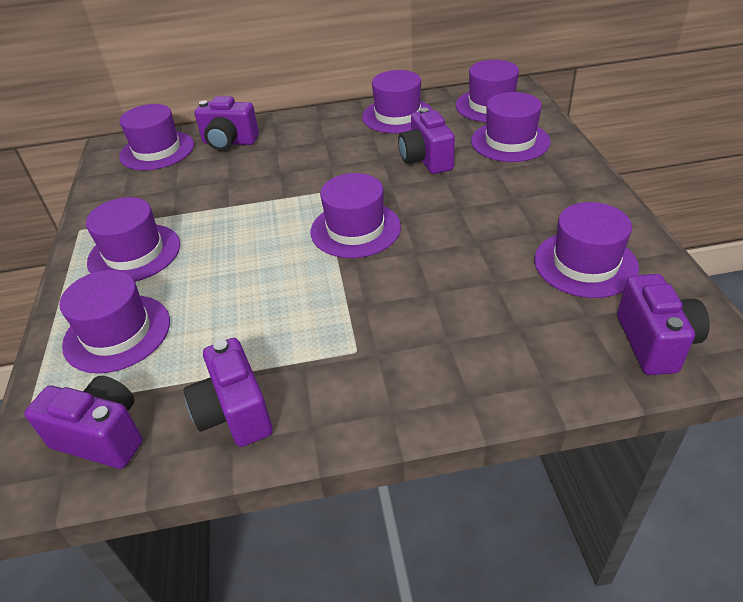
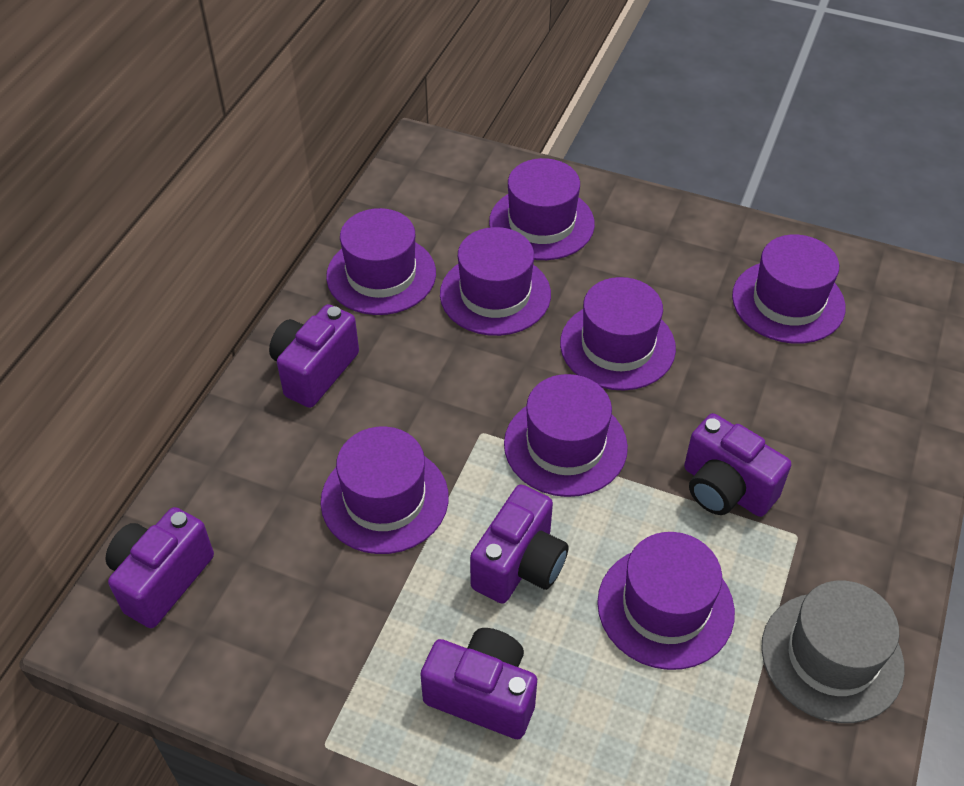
grey hat: 0 -> 1

